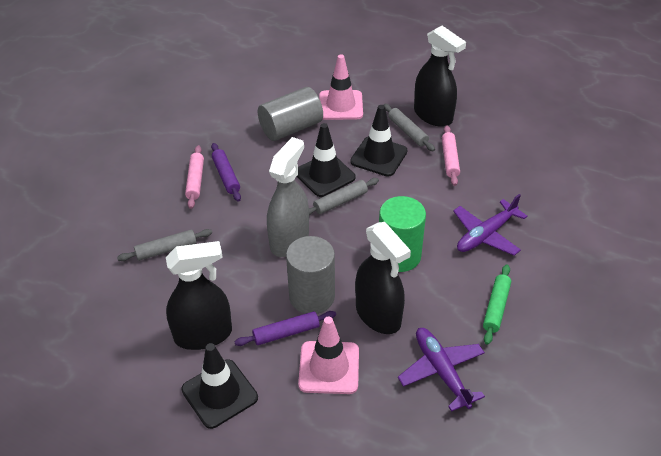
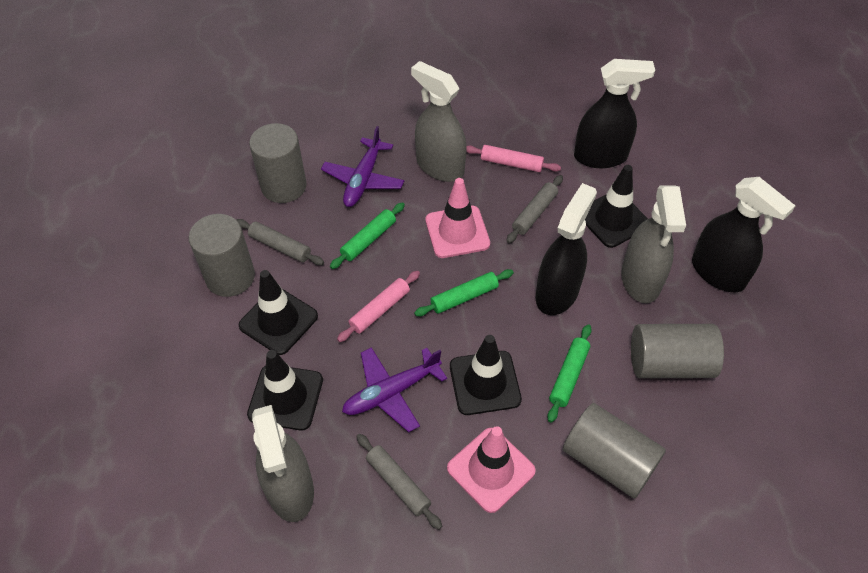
black traffic cone: 3 -> 4
green cylinder: 1 -> 0
green rolling pin: 1 -> 3
grey cylinder: 2 -> 4
grey spray bottle: 1 -> 3
purple rolling pin: 2 -> 0

